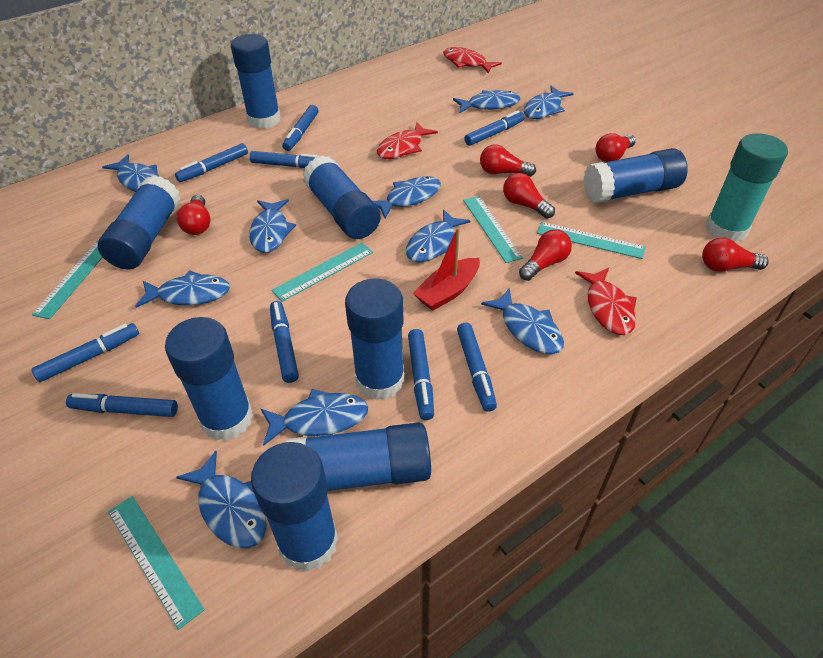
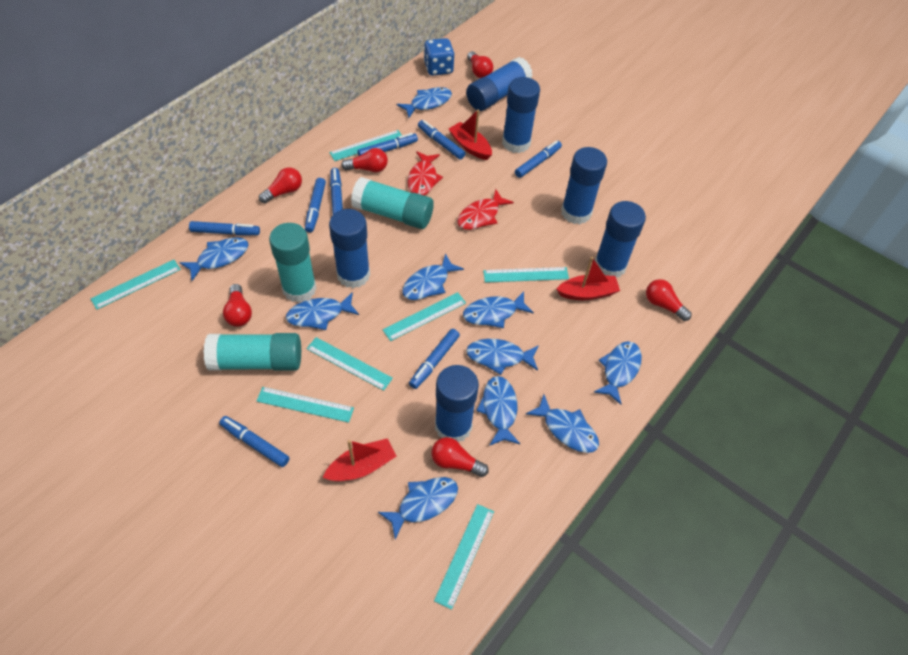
blue dice: 0 -> 1
blue glue stick: 8 -> 6
blue marker: 9 -> 8
red boat: 1 -> 3
red fish: 3 -> 2
turquoise glue stick: 1 -> 3
turquoise ruler: 5 -> 7

